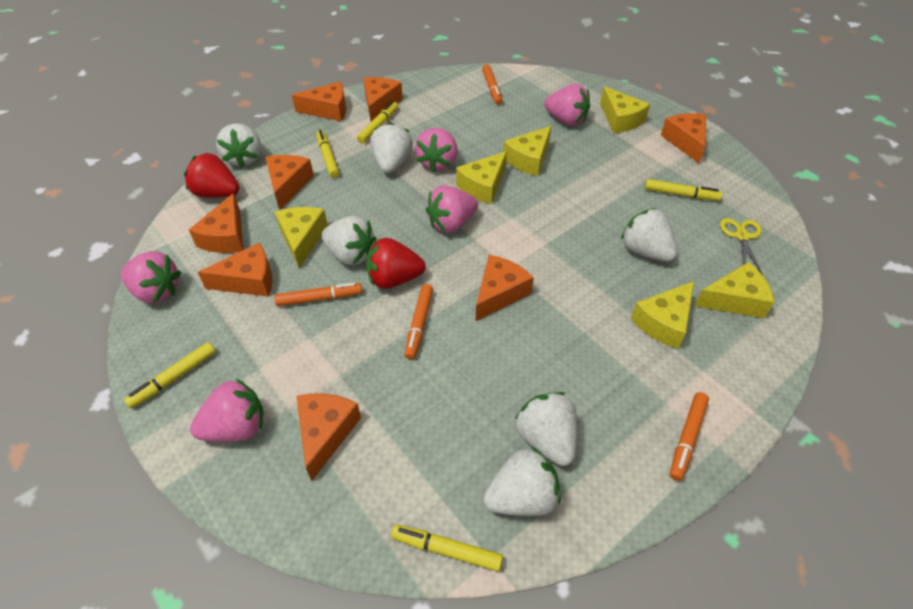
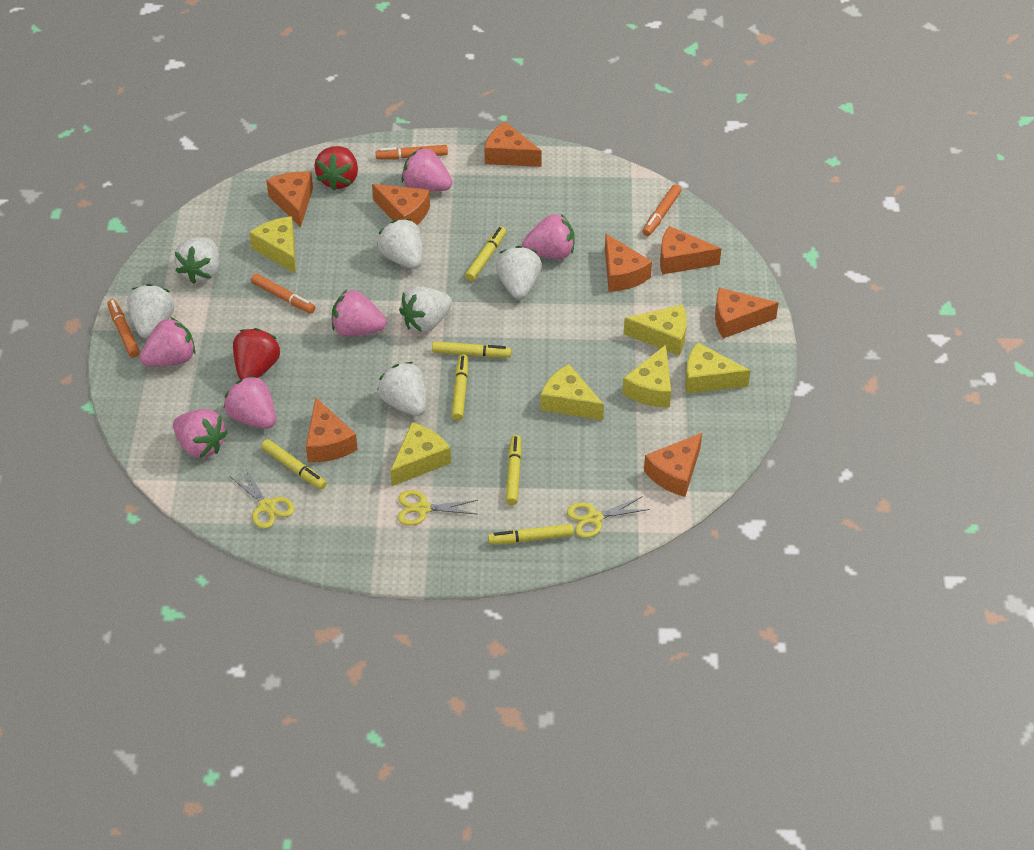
pink strawberry: 5 -> 6
yellow marker: 5 -> 6
yellow scissors: 1 -> 3

